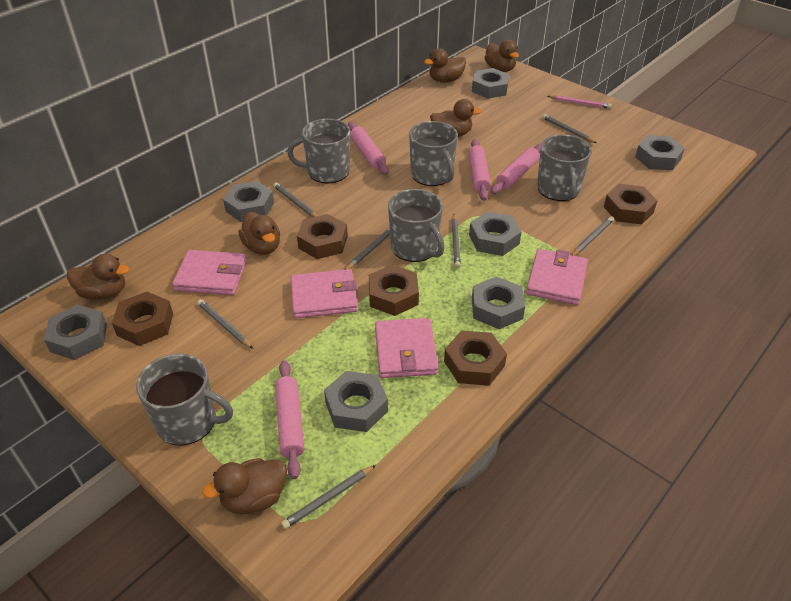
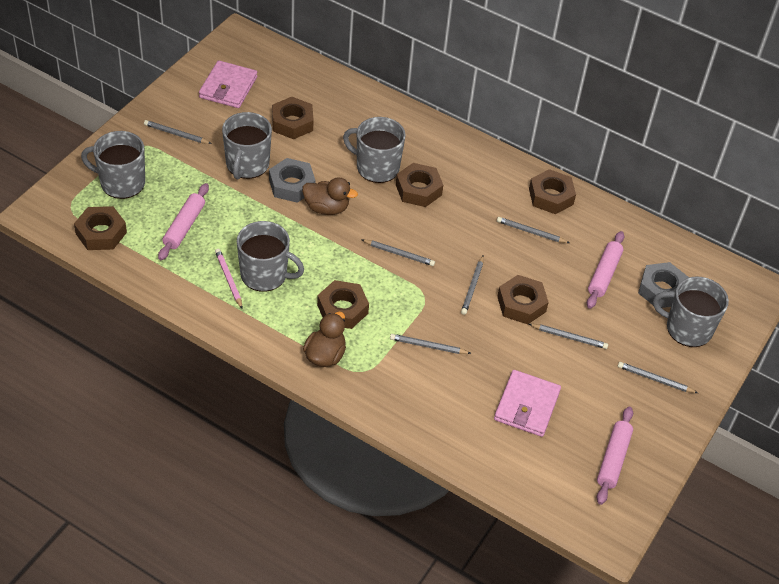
brown duck: 6 -> 2
brown nut: 5 -> 6
grey nut: 7 -> 2
pink rolling pin: 4 -> 3
pink wallet: 4 -> 2

